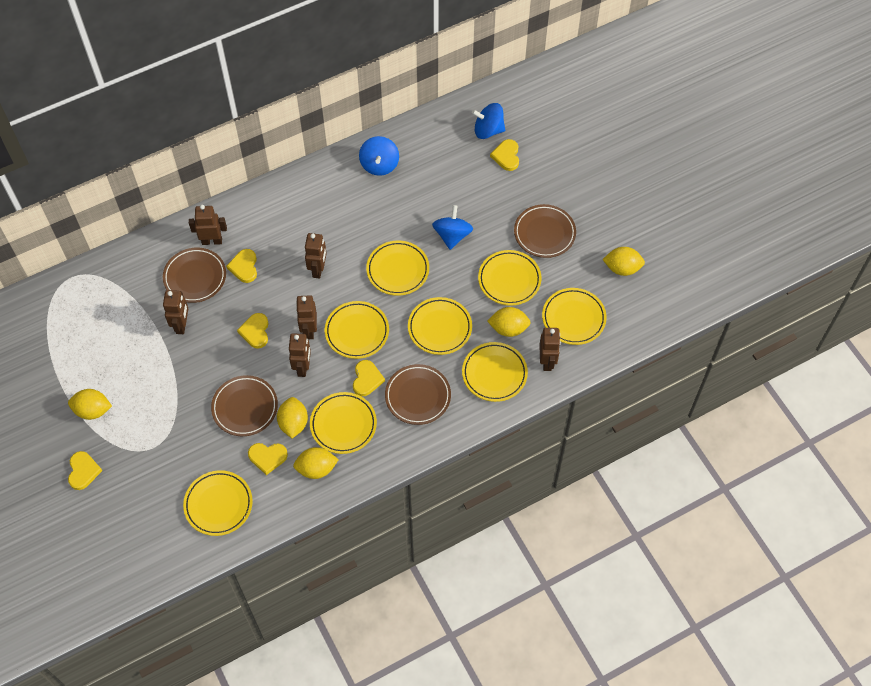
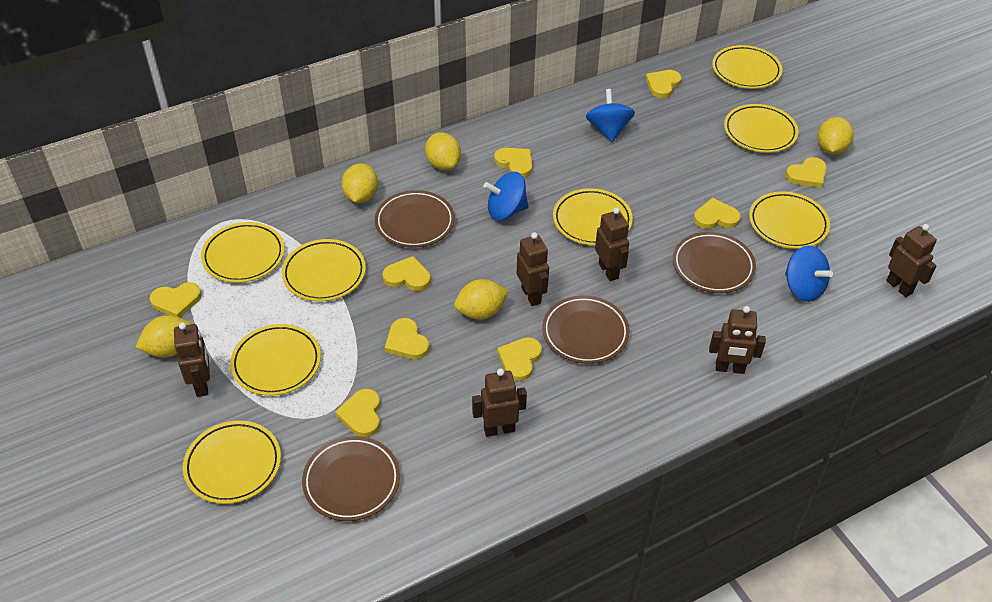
yellow heart: 6 -> 9

